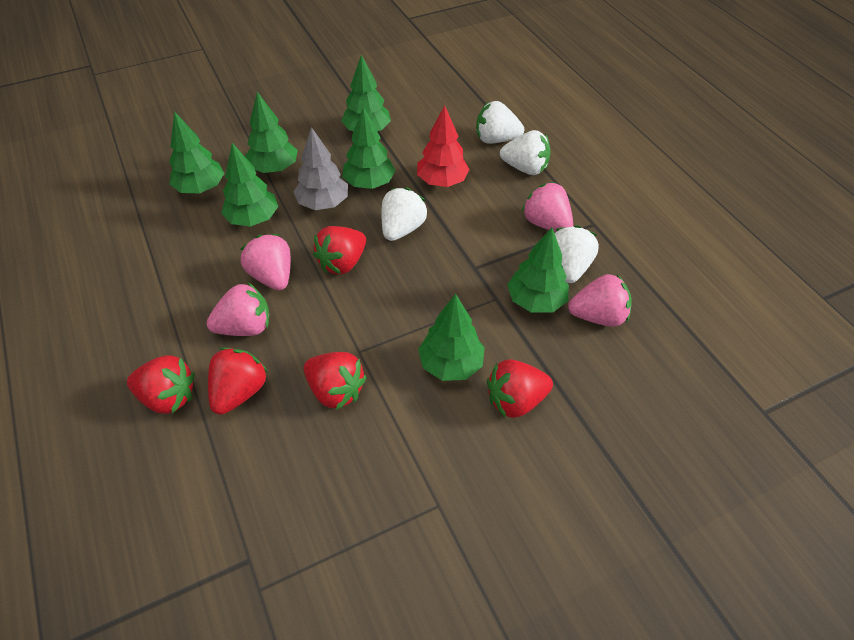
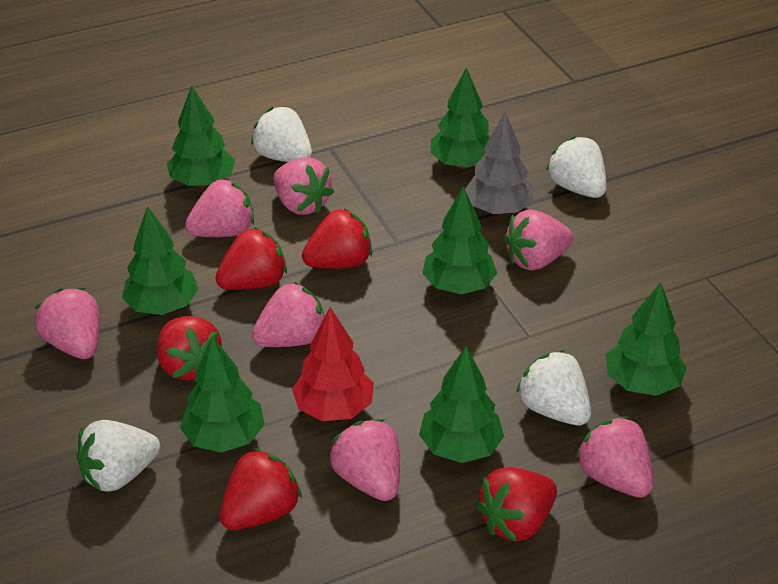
pink strawberry: 4 -> 7

